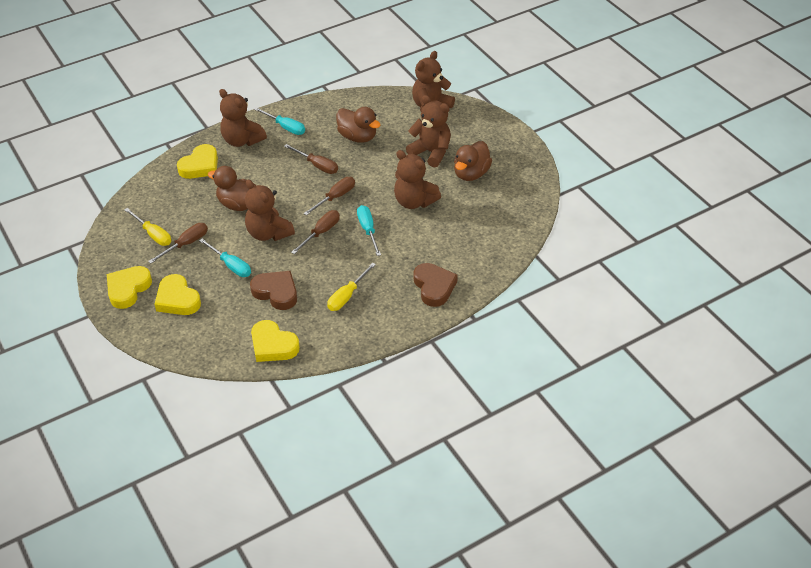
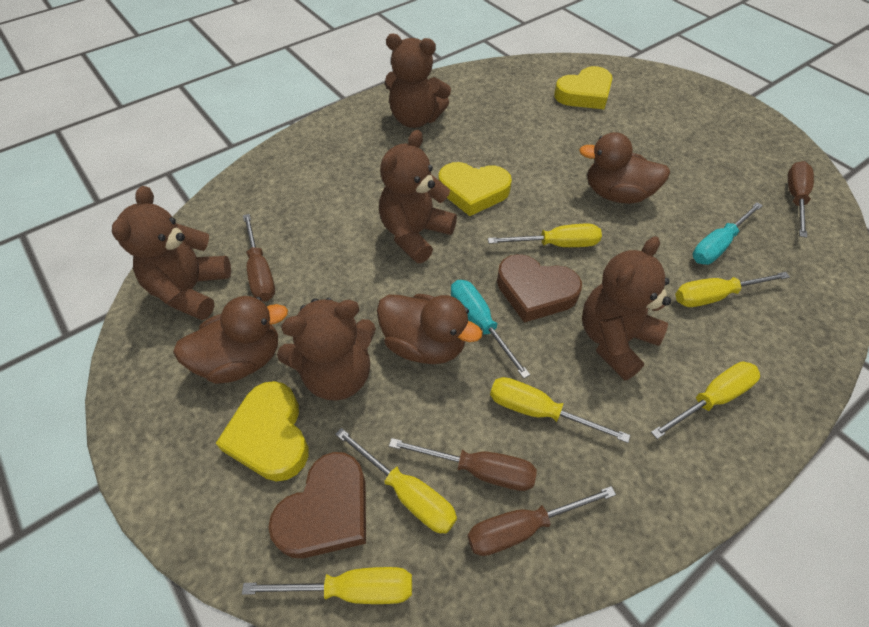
turquoise screwdriver: 3 -> 2
yellow heart: 4 -> 3
yellow screwdriver: 2 -> 6

